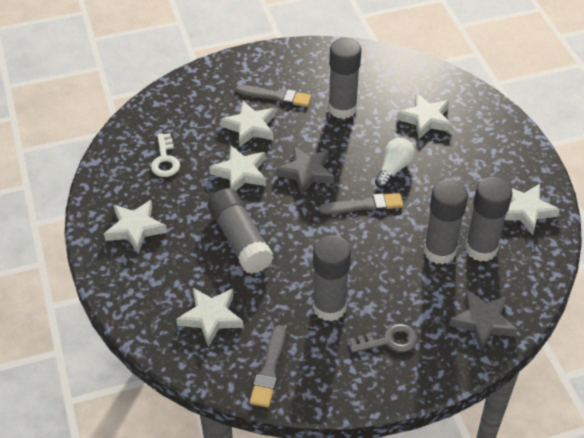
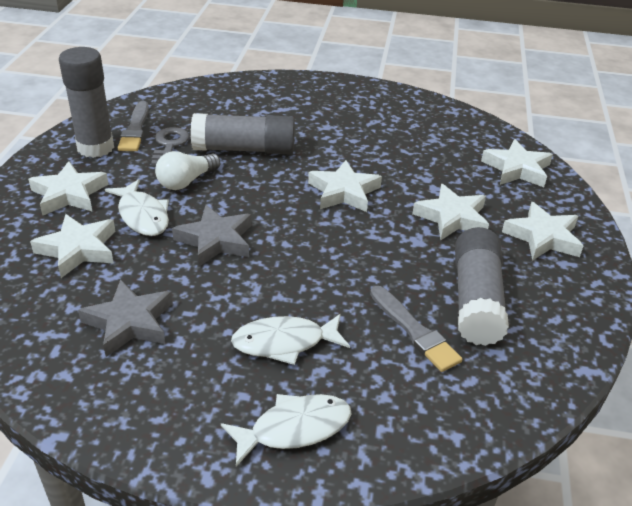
grey brush: 3 -> 2
grey glue stick: 5 -> 3
white fish: 0 -> 3
white key: 1 -> 0

